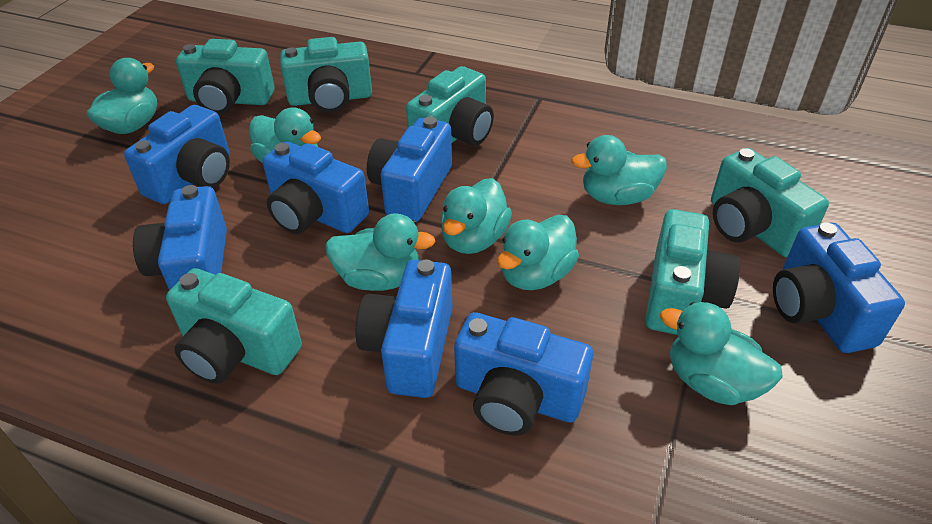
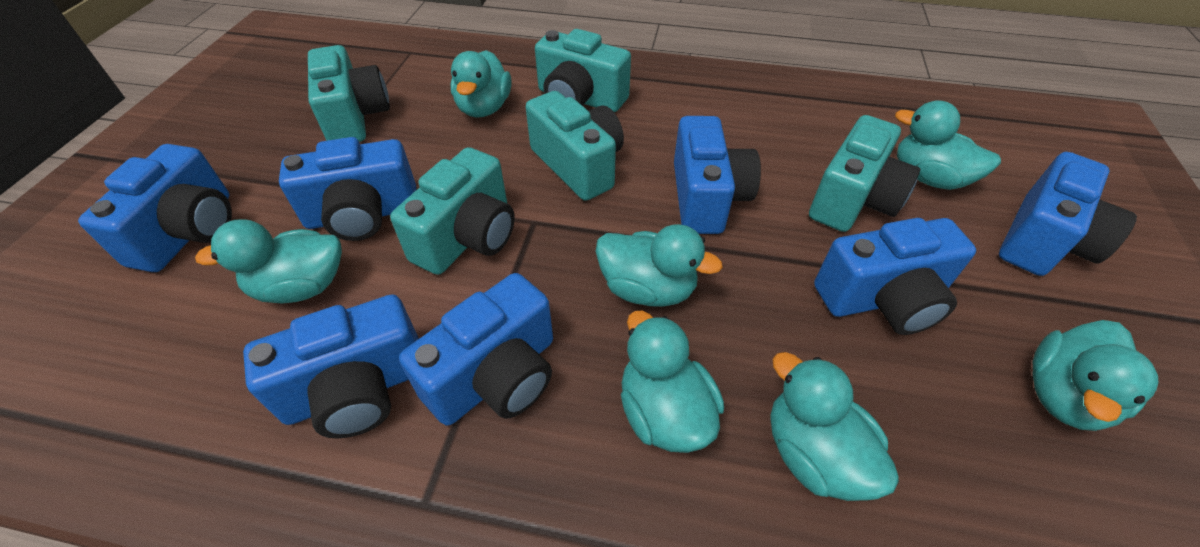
turquoise camera: 6 -> 5

